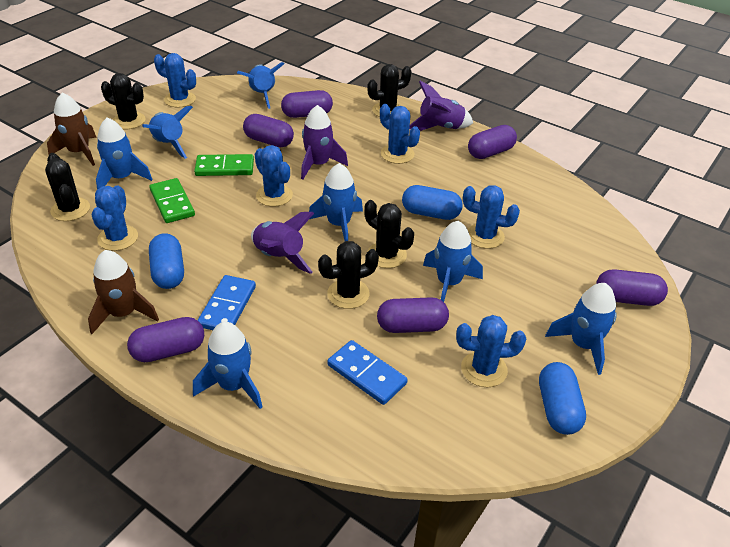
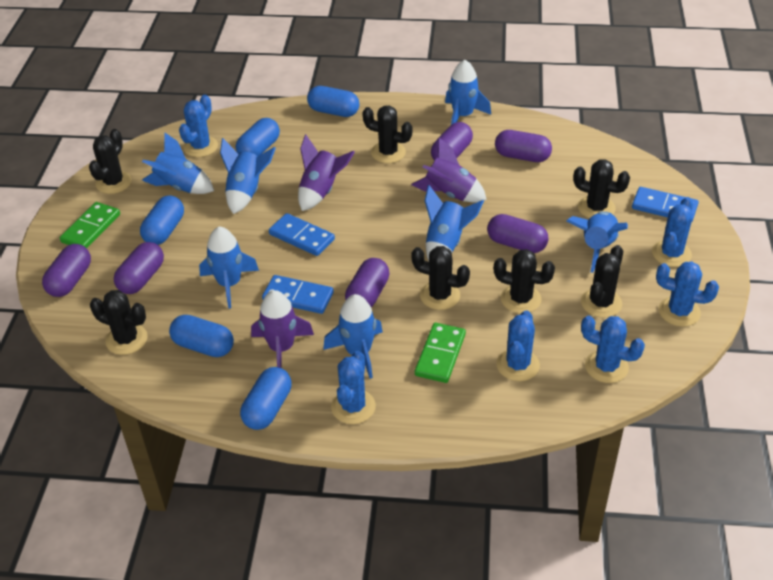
black cactus: 5 -> 7
blue capsule: 3 -> 5
blue domino: 2 -> 3
brown rocket: 2 -> 0

